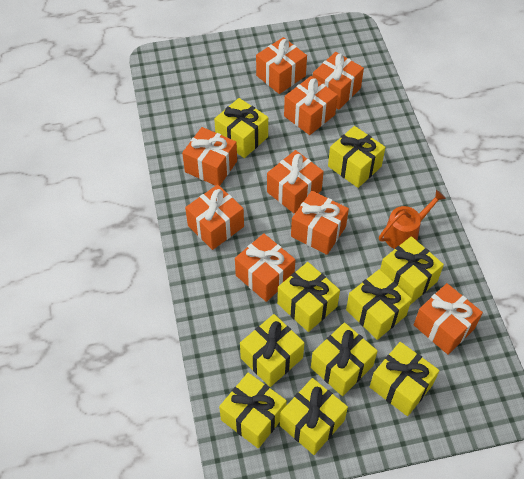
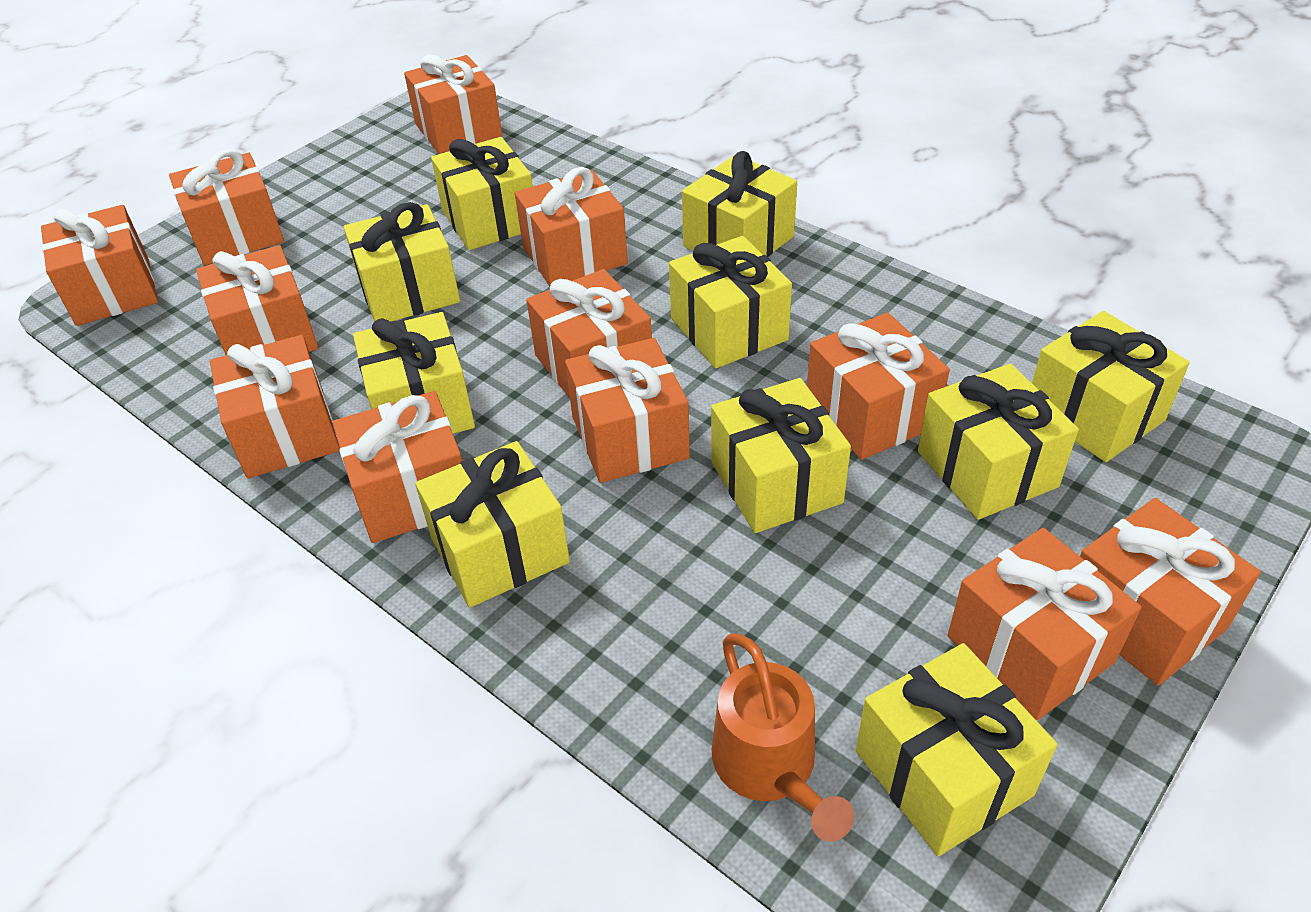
orange gift: 9 -> 12

